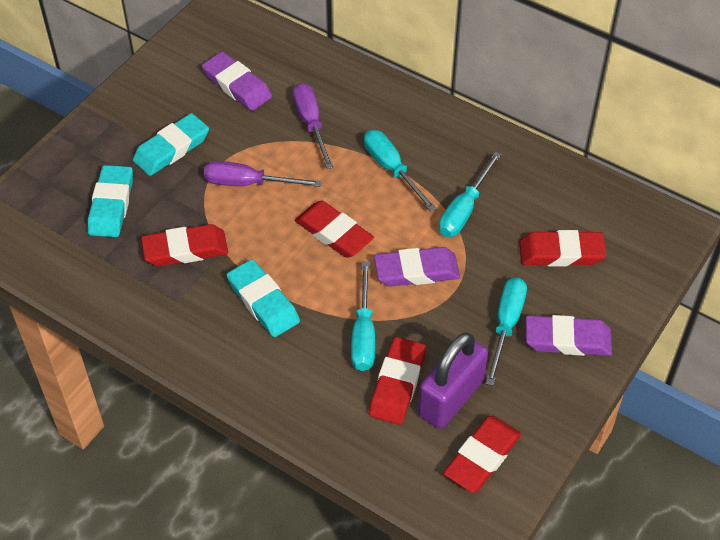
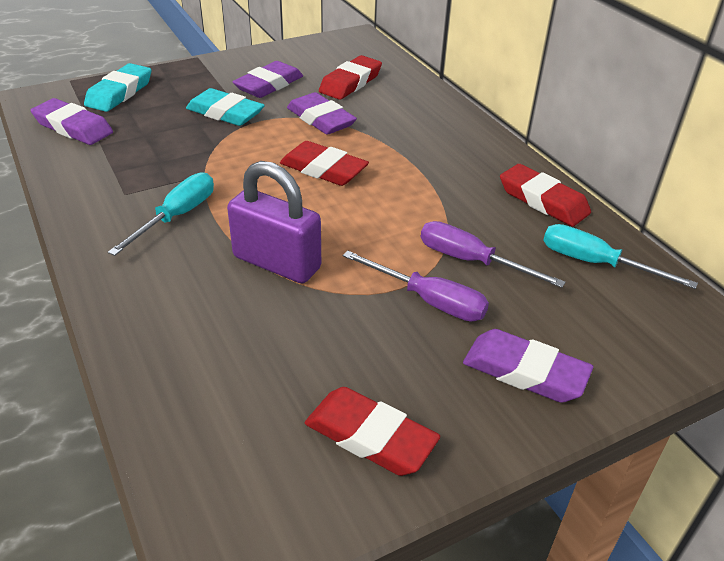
purple eraser: 3 -> 4
red eraser: 5 -> 4
turquoise eraser: 3 -> 2
turquoise screwdriver: 4 -> 2

